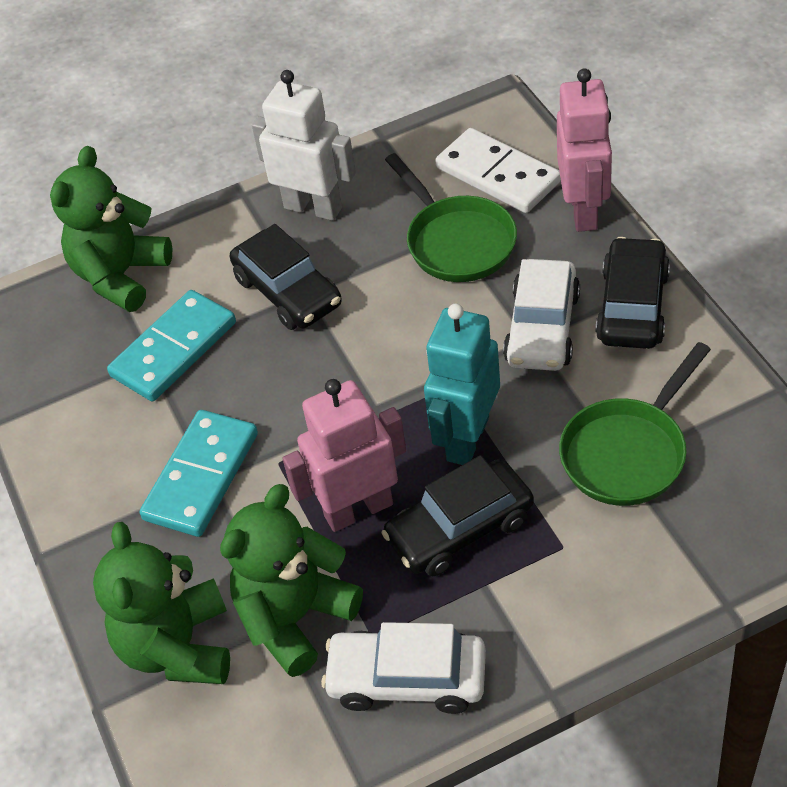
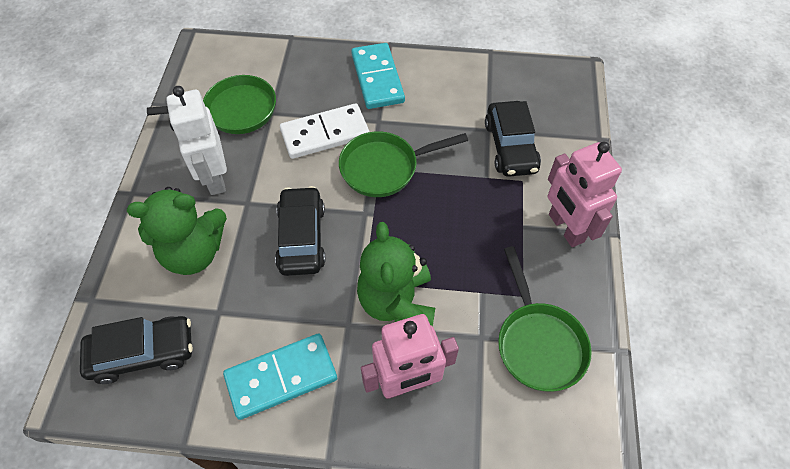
green pan: 2 -> 3
green teddy bear: 3 -> 2
turquoise robot: 1 -> 0
white car: 2 -> 0

